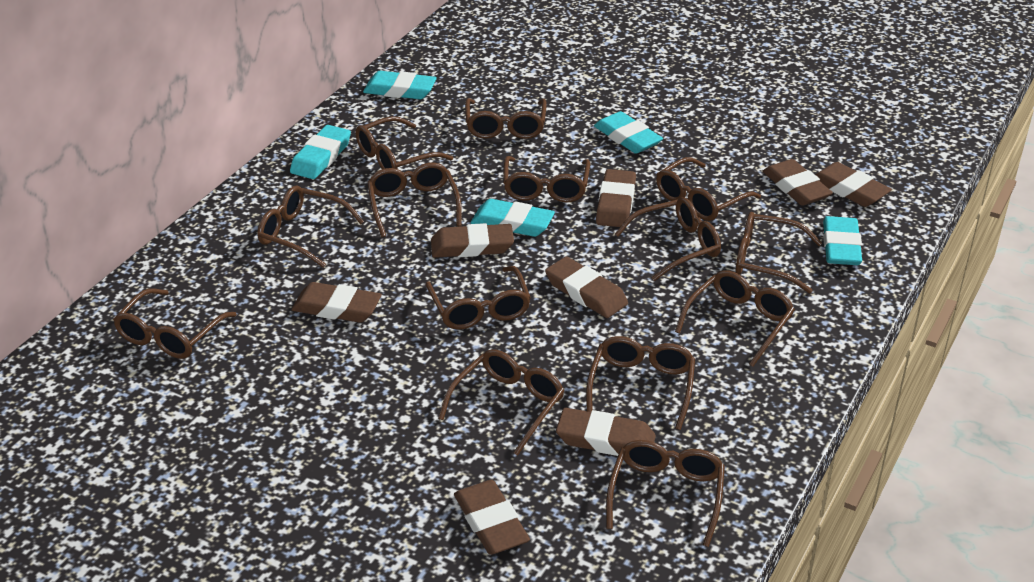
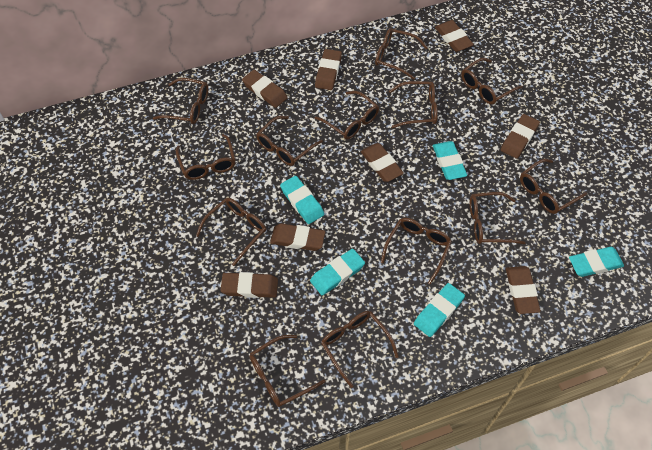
brown glasses: 14 -> 13

